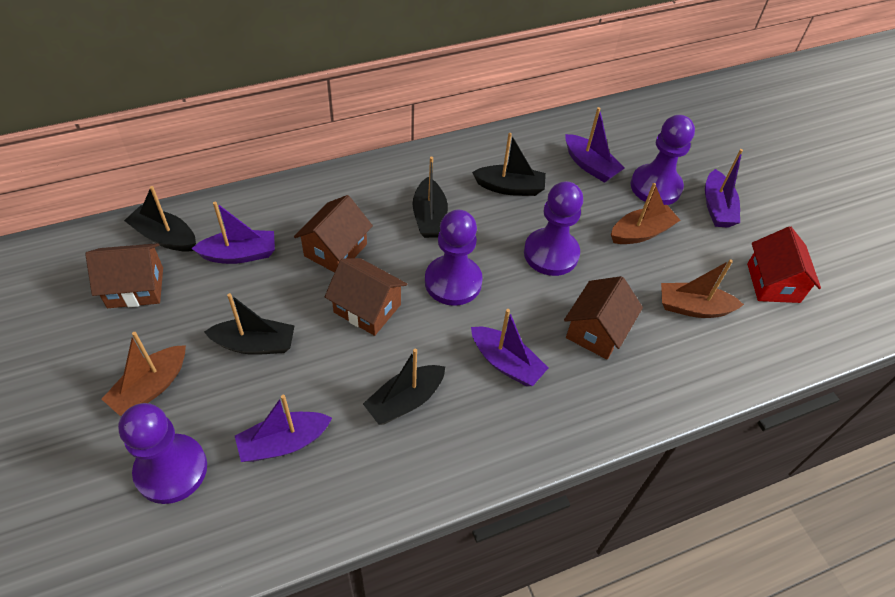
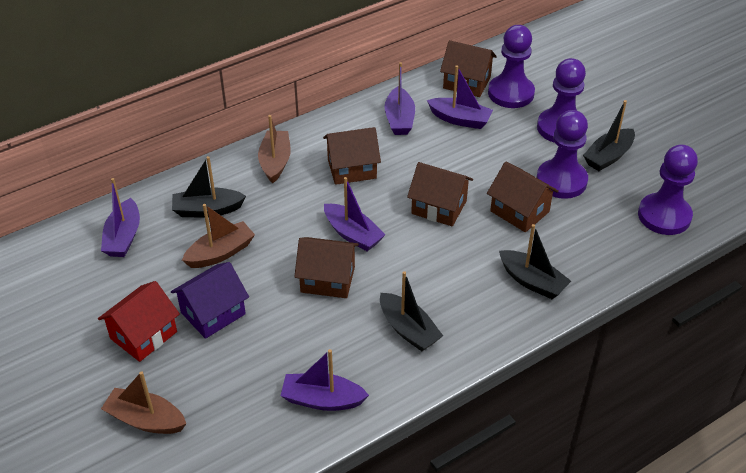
black boat: 5 -> 4
brown house: 4 -> 5
purple house: 0 -> 1

